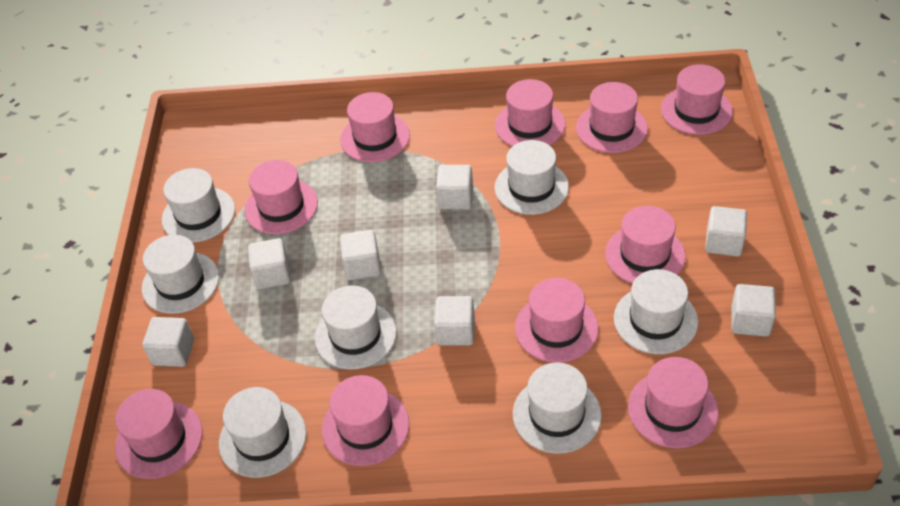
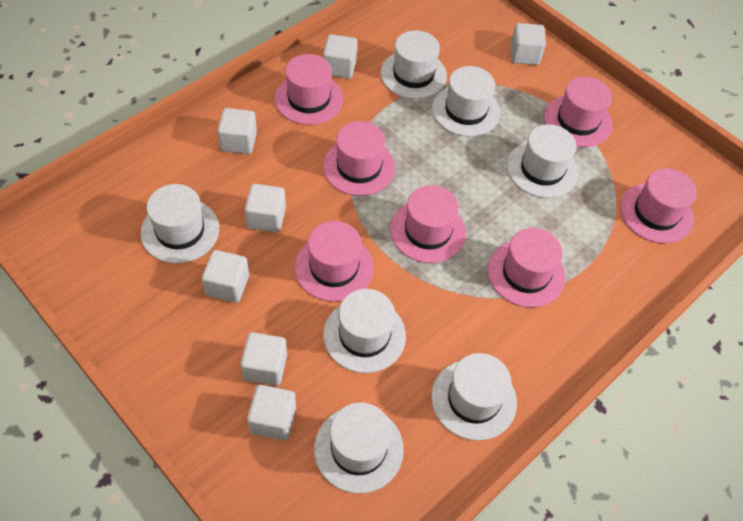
pink hat: 10 -> 7

